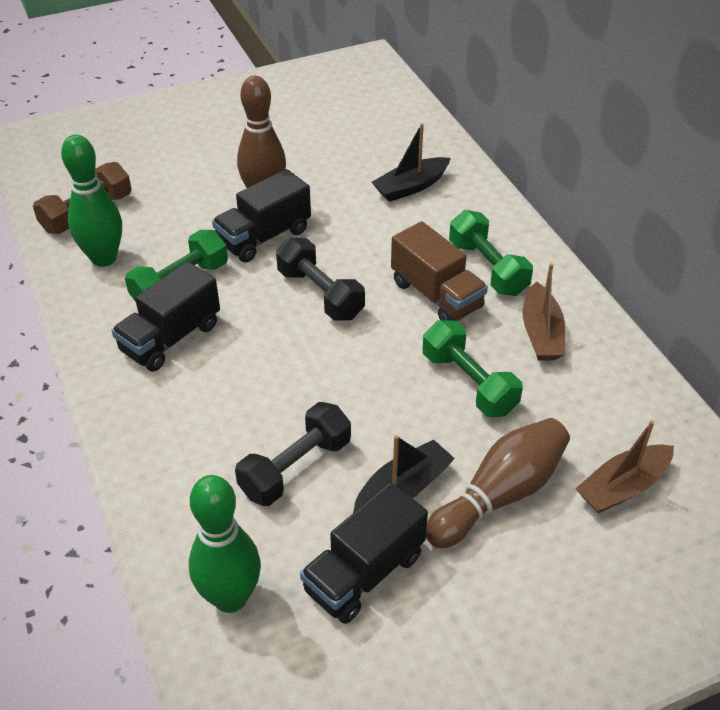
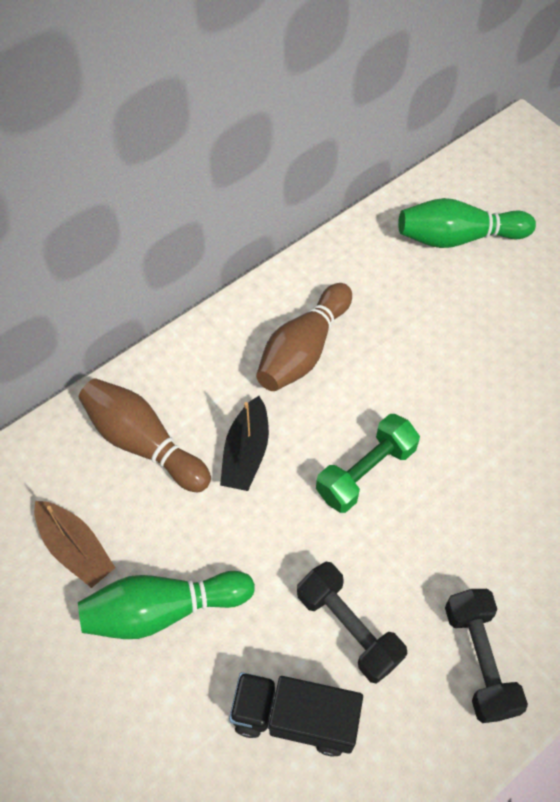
black boat: 2 -> 1
black truck: 3 -> 1
brown boat: 2 -> 1
brown dumbbell: 1 -> 0
brown truck: 1 -> 0
green dumbbell: 3 -> 1

